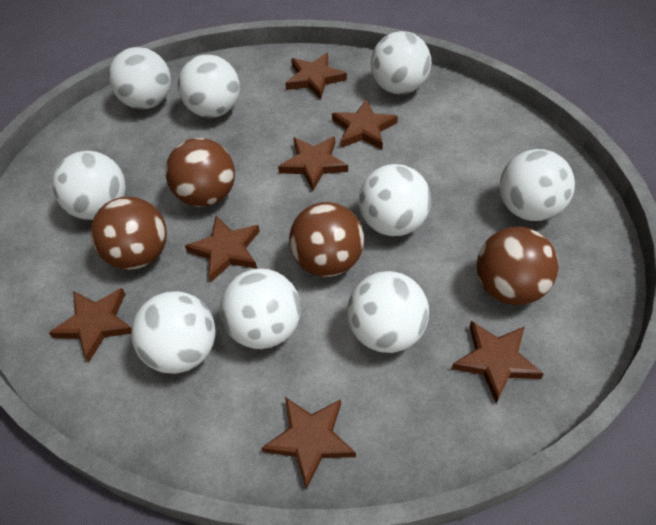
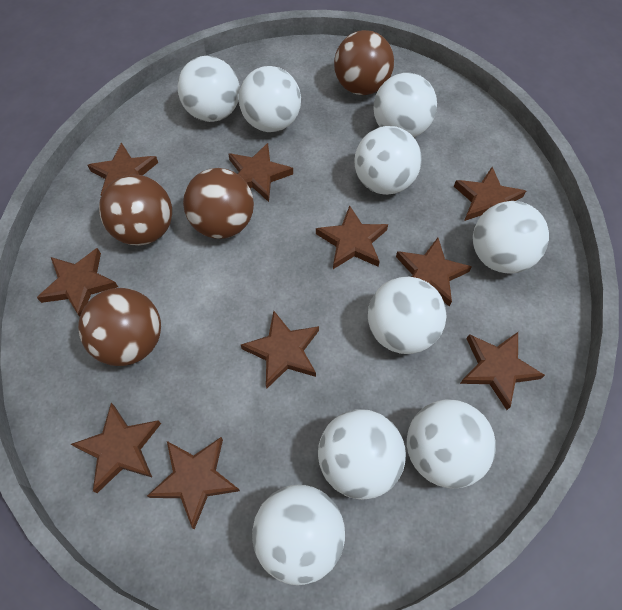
brown star: 7 -> 10

